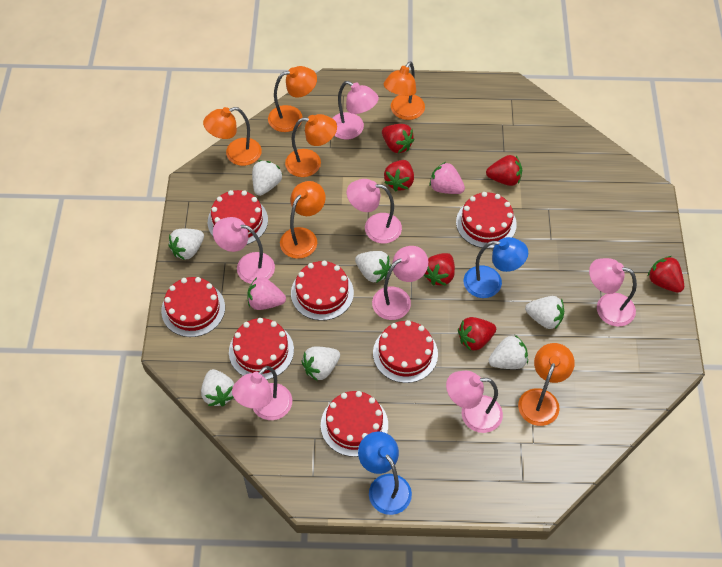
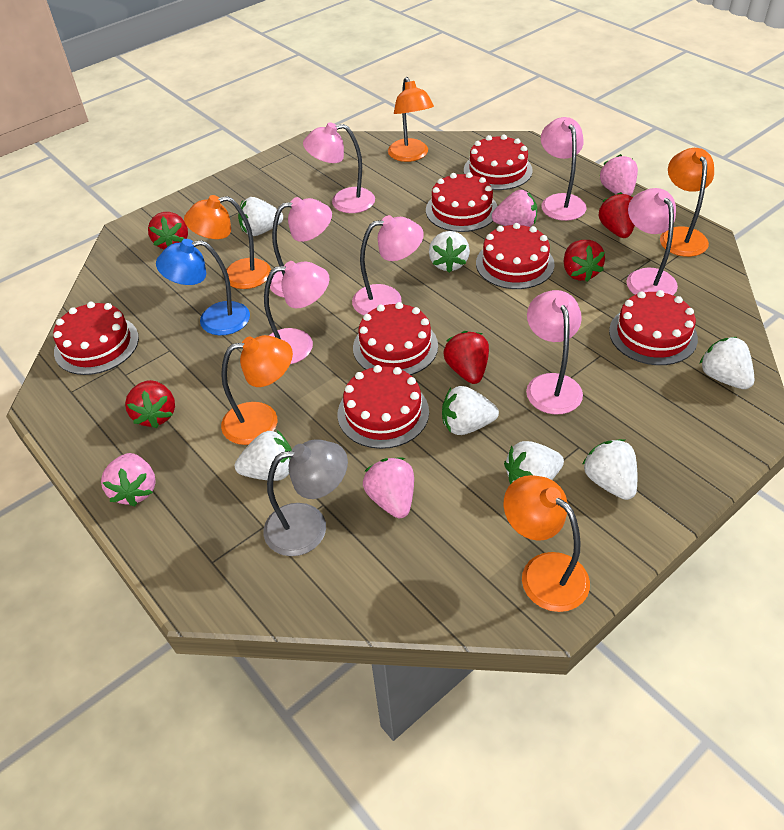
blue lamp: 2 -> 1
grey lamp: 0 -> 1
orange lamp: 6 -> 5
pink strawberry: 2 -> 4
red strawberry: 6 -> 5

